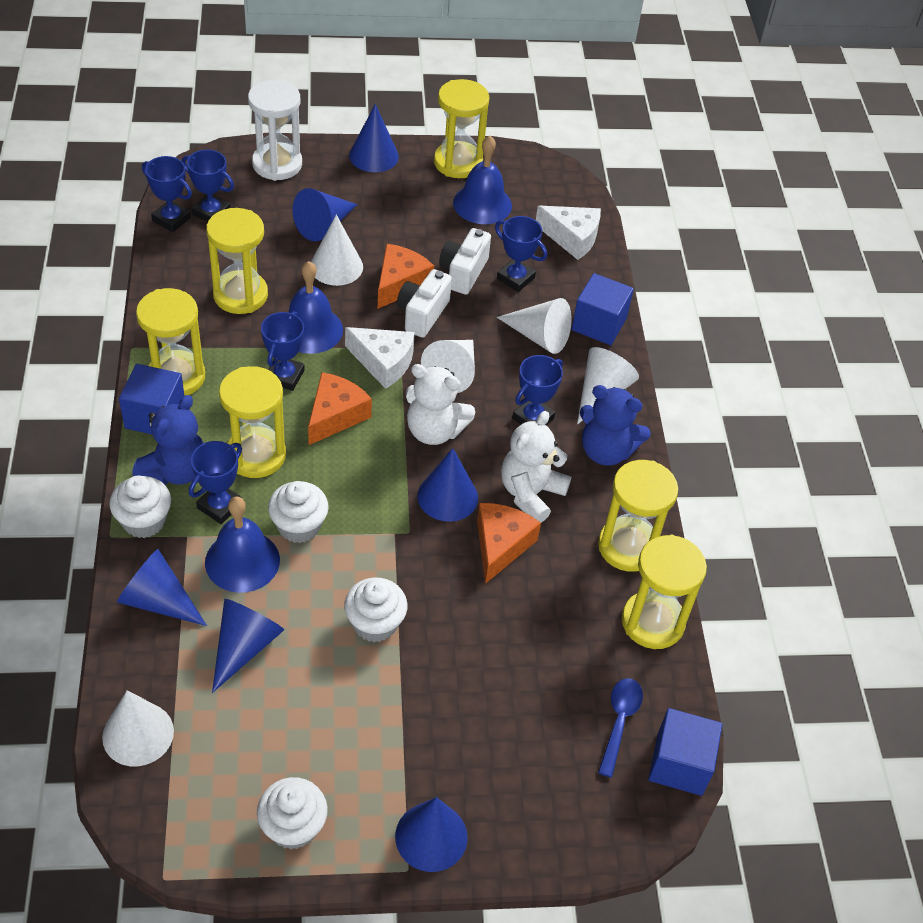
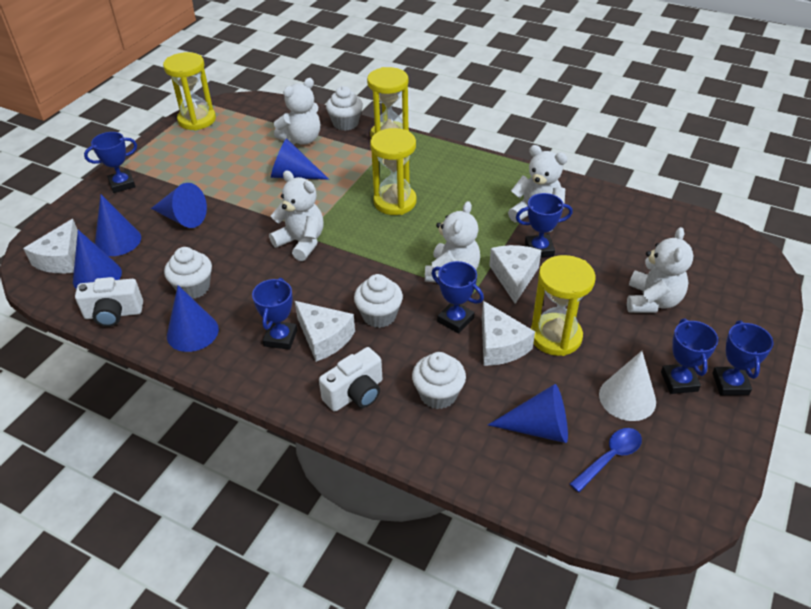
blue bell: 3 -> 0
blue cube: 3 -> 0
blue teddy bear: 2 -> 0
orange cheese: 3 -> 0
white cheese: 2 -> 4
white cone: 5 -> 1
white hourglass: 1 -> 0
white teddy bear: 2 -> 5
yellow hourglass: 6 -> 4

